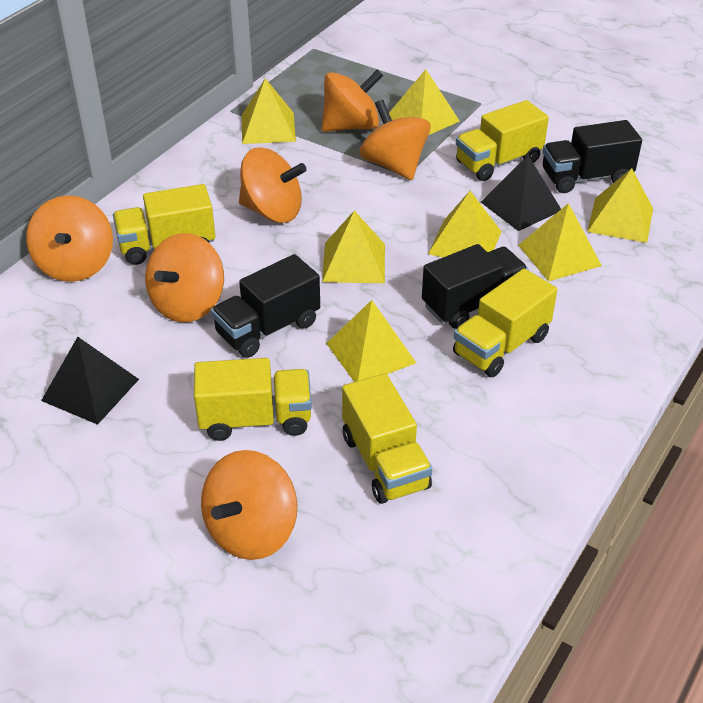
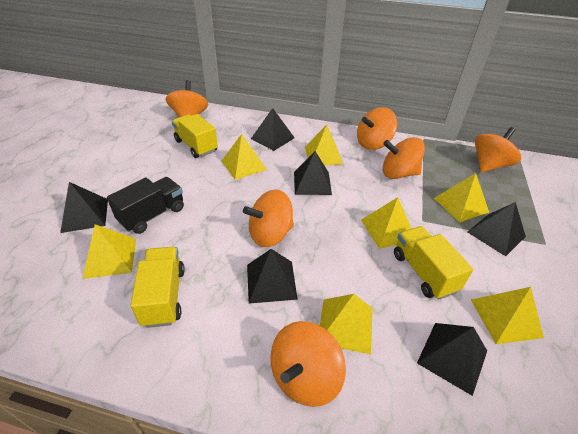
black pyramid: 2 -> 6
black truck: 3 -> 1
yellow truck: 5 -> 3

